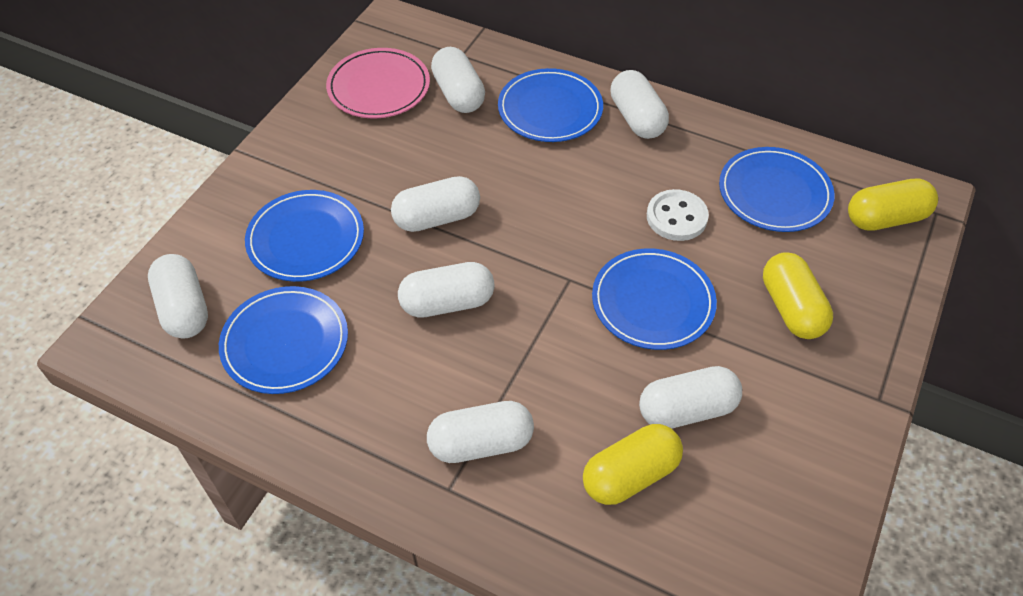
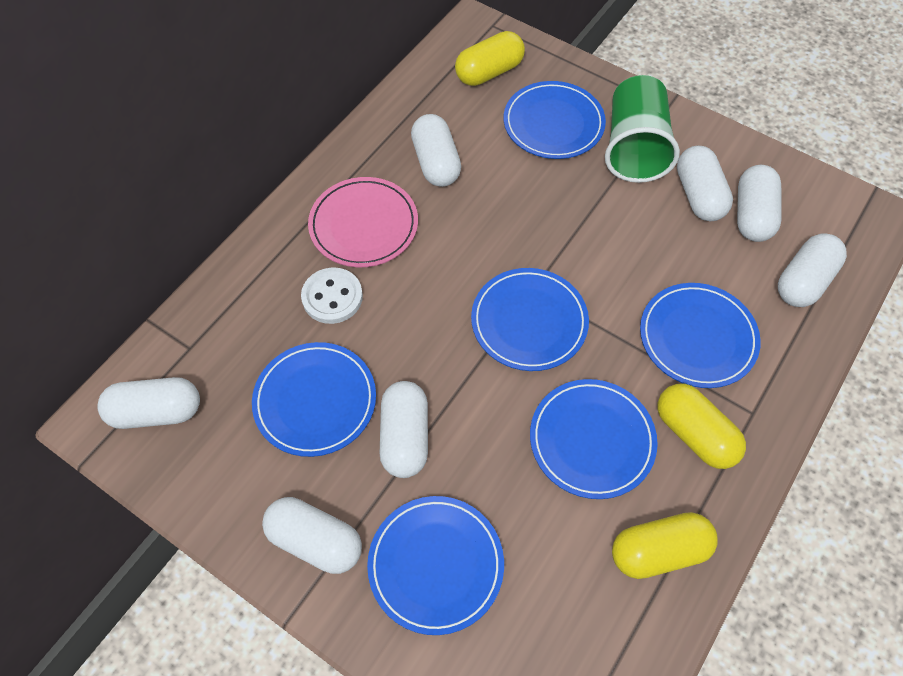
blue plate: 5 -> 6
green cup: 0 -> 1

